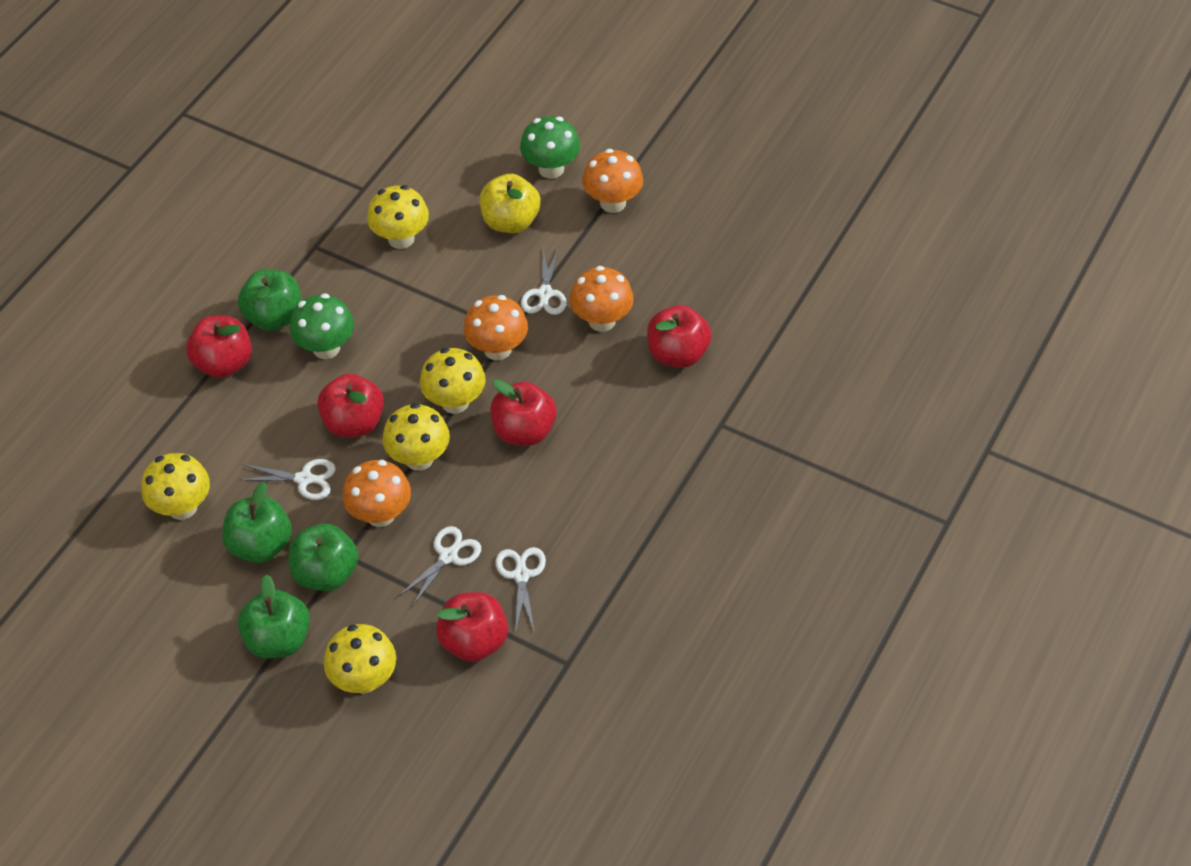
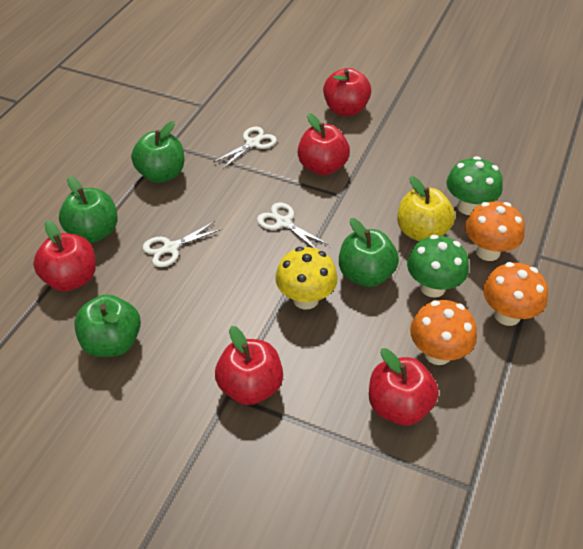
orange mushroom: 4 -> 3
white scissors: 4 -> 3
yellow mushroom: 5 -> 1

